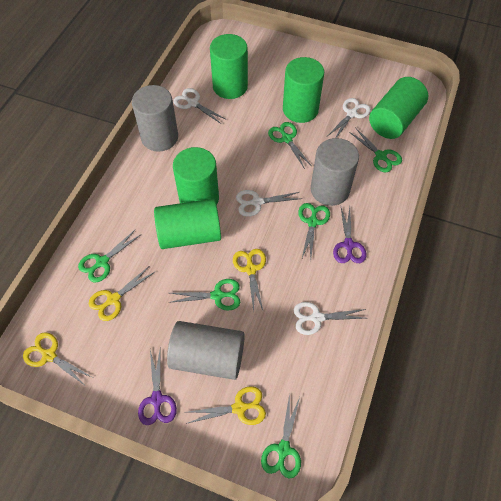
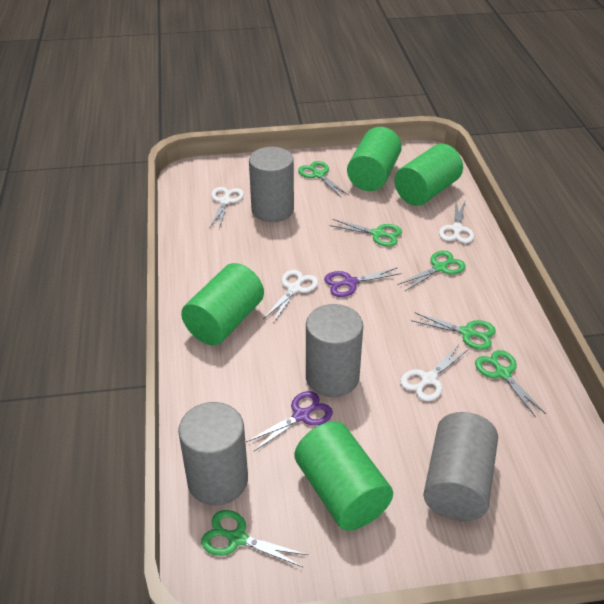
green cylinder: 5 -> 4
grey cylinder: 3 -> 4
yellow scissors: 4 -> 0

